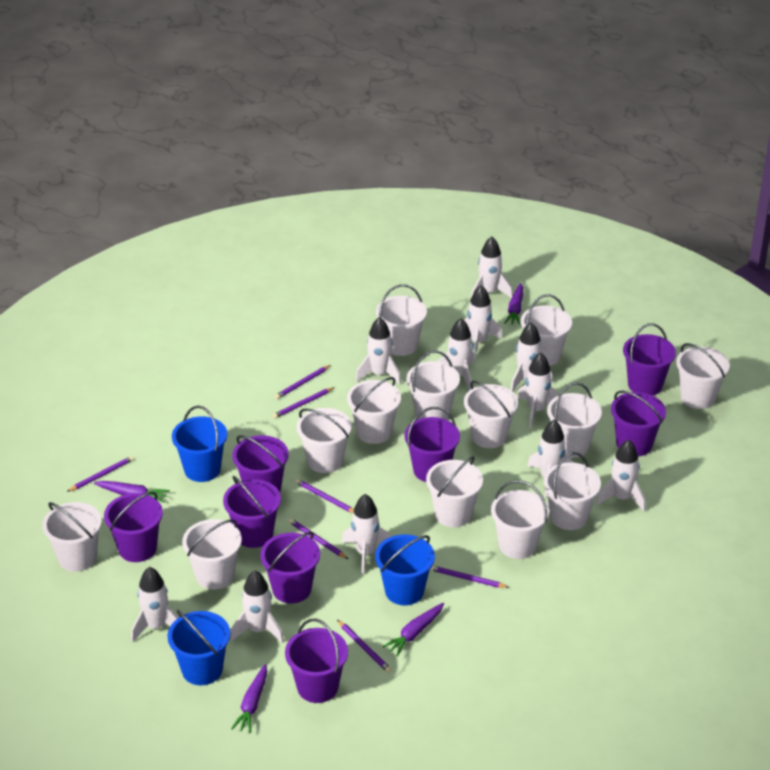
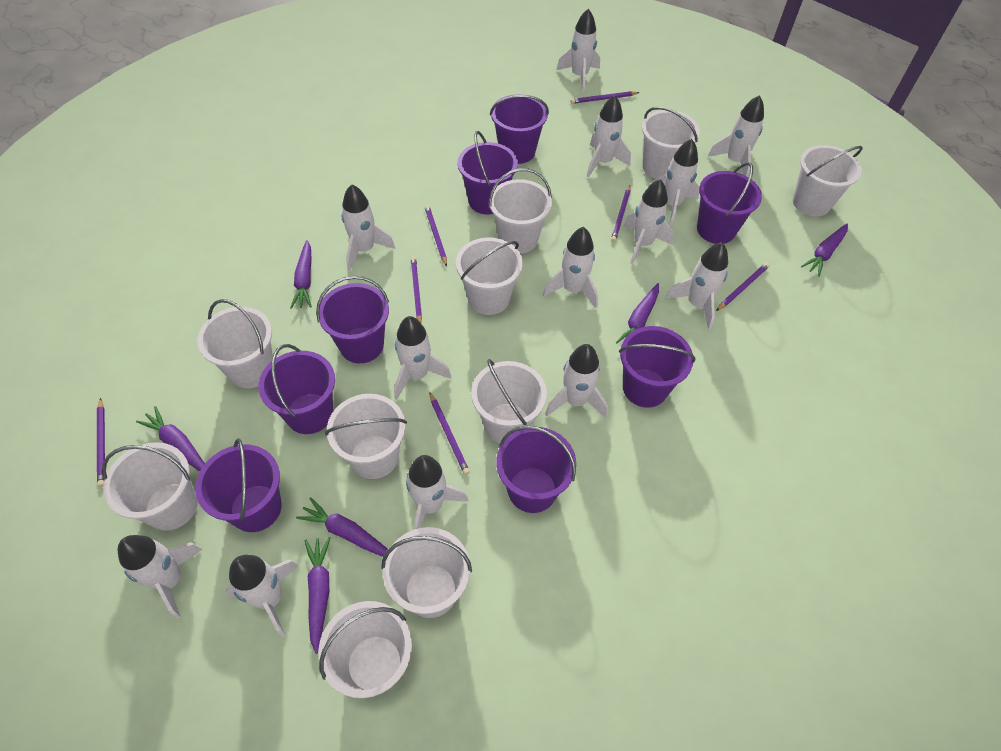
blue bucket: 3 -> 0
purple carrot: 4 -> 6
white bucket: 13 -> 10
white rocket: 11 -> 13

